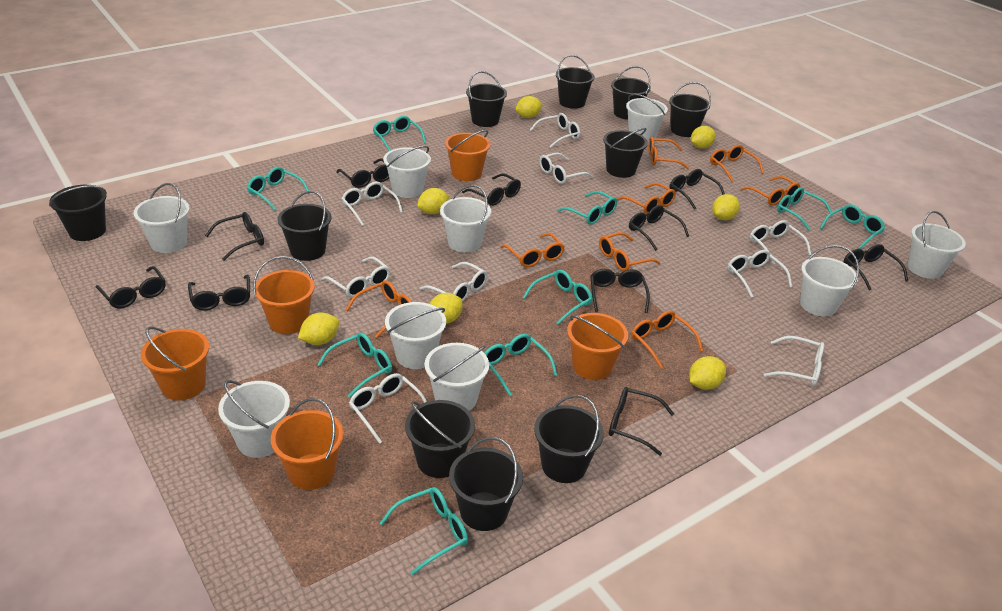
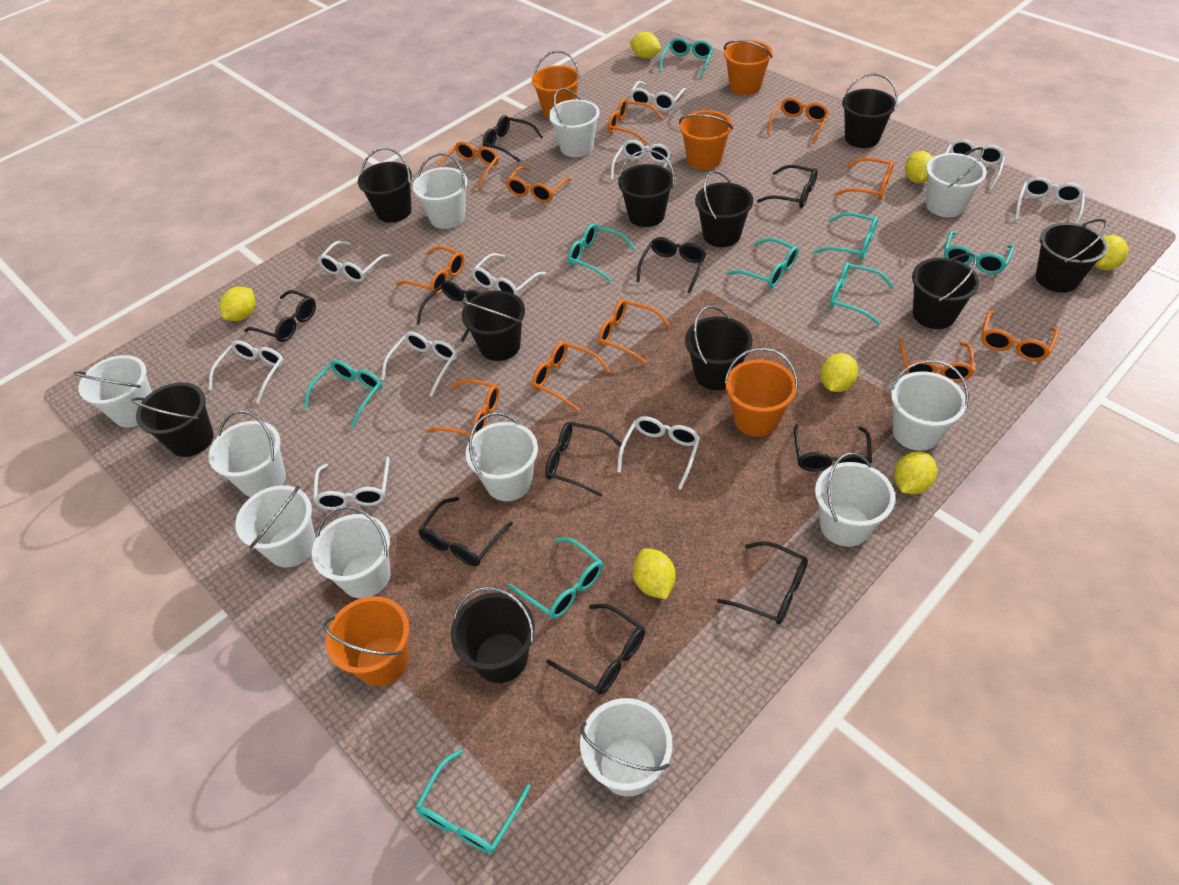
orange glasses: 8 -> 11
white bucket: 9 -> 11
white glasses: 9 -> 10

